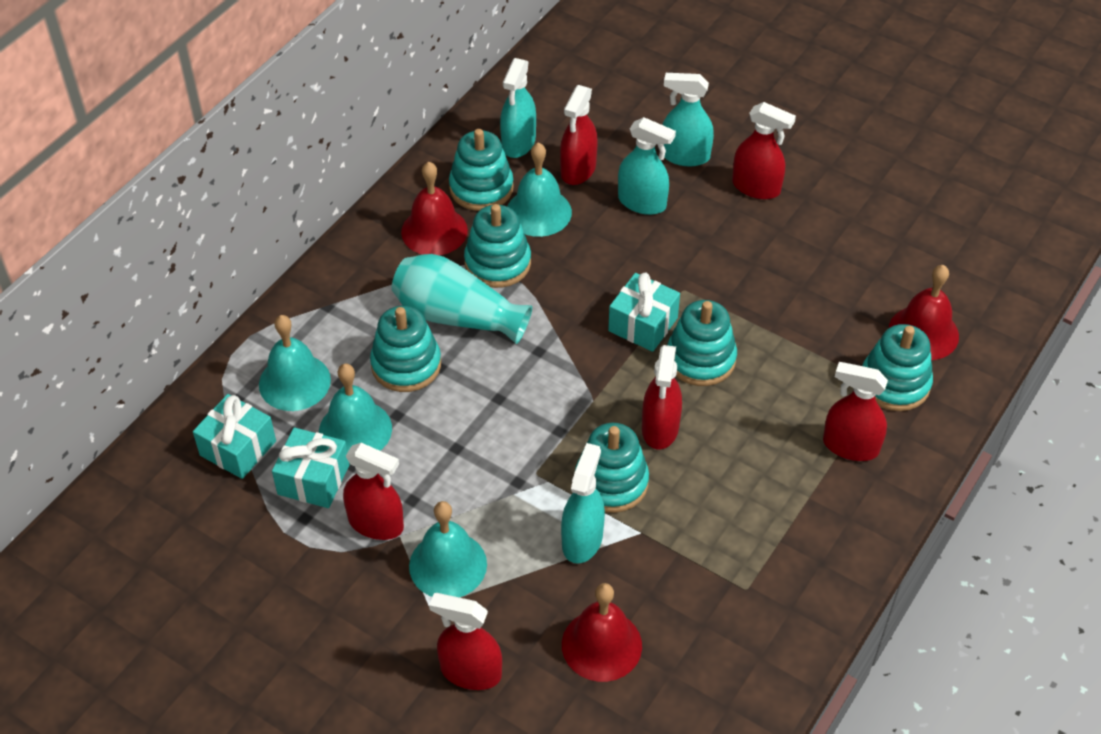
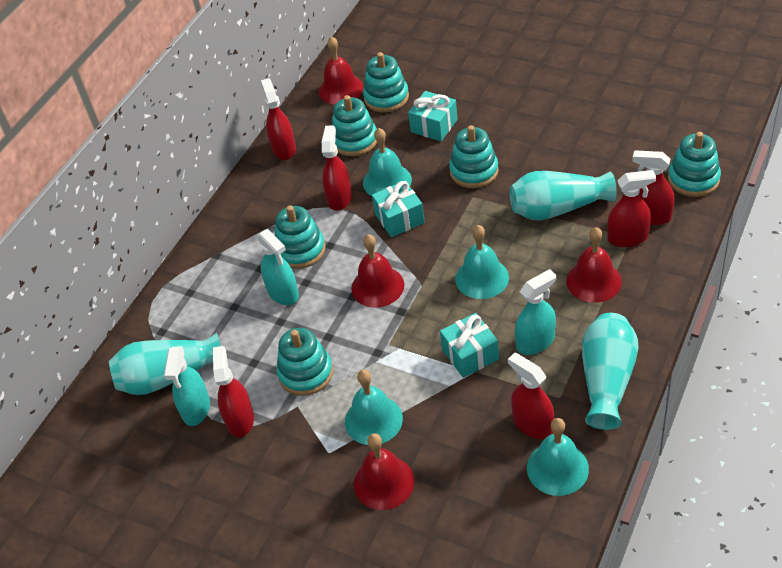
red bell: 3 -> 4
turquoise spray bottle: 4 -> 3
turquoise vase: 1 -> 3

